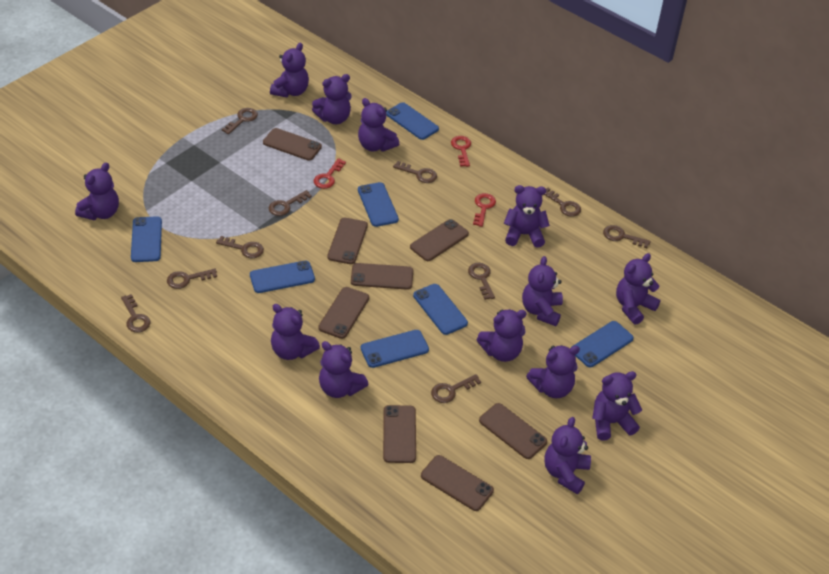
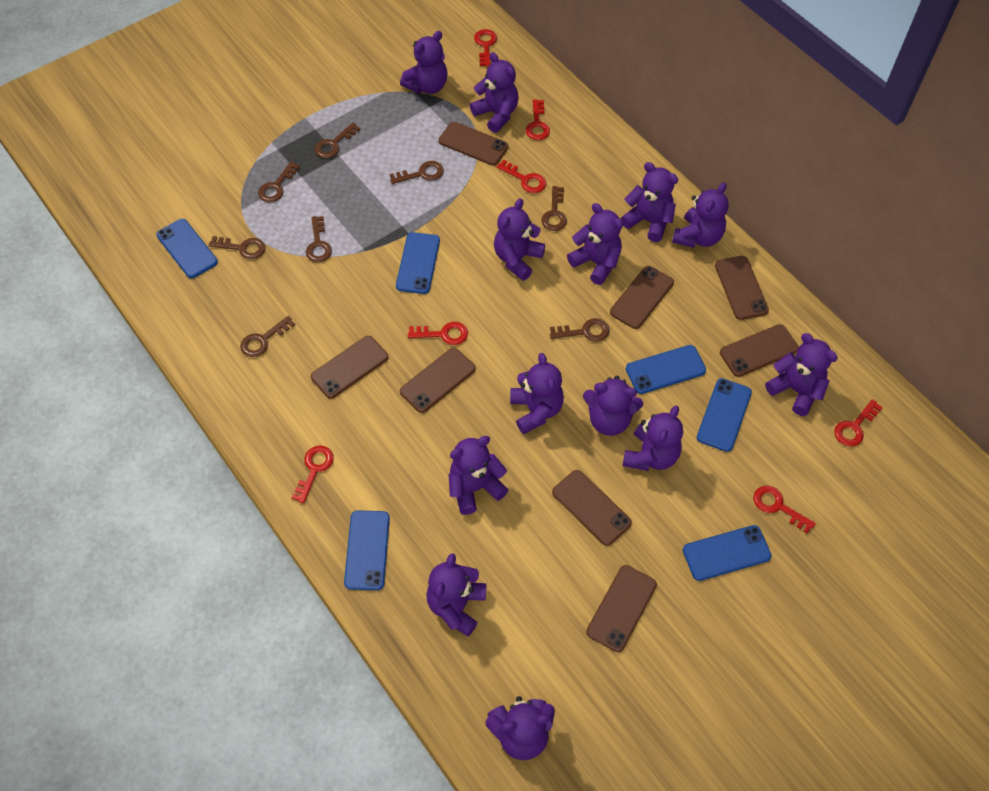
blue phone: 7 -> 6
brown key: 10 -> 8
red key: 3 -> 7

